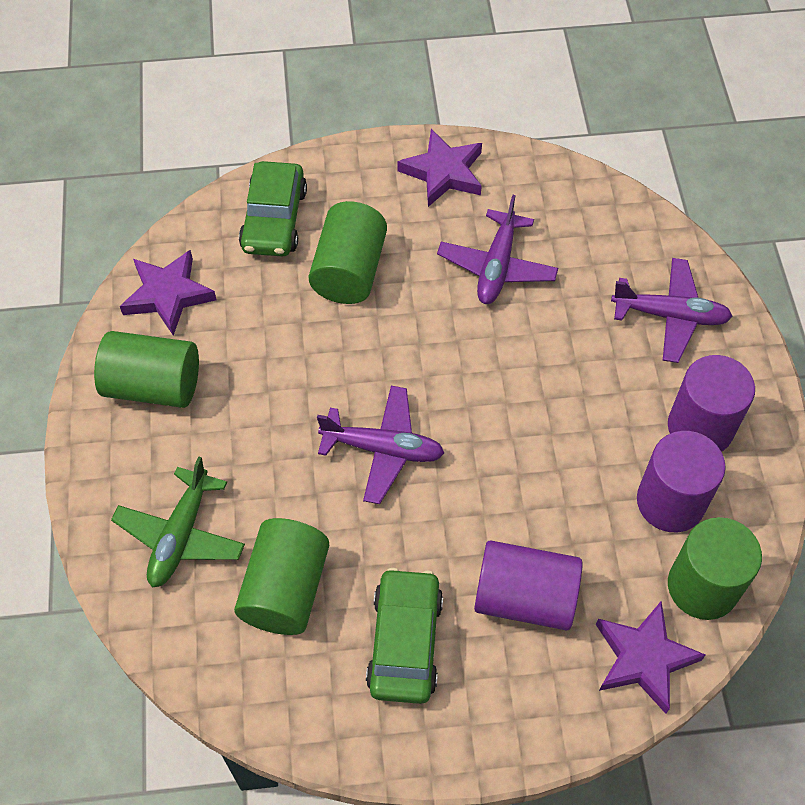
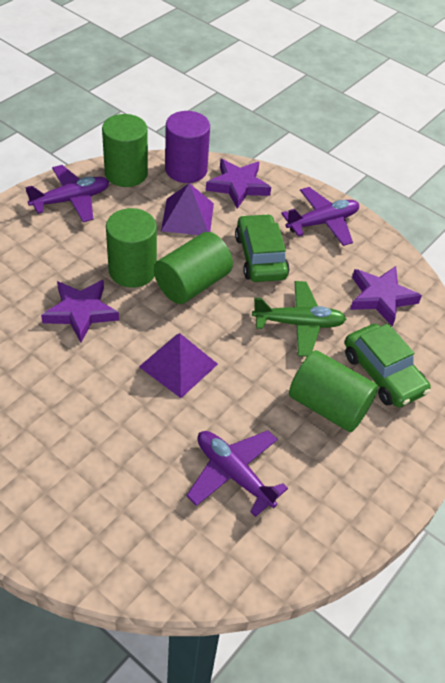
purple cylinder: 3 -> 1
purple pyramid: 0 -> 2

